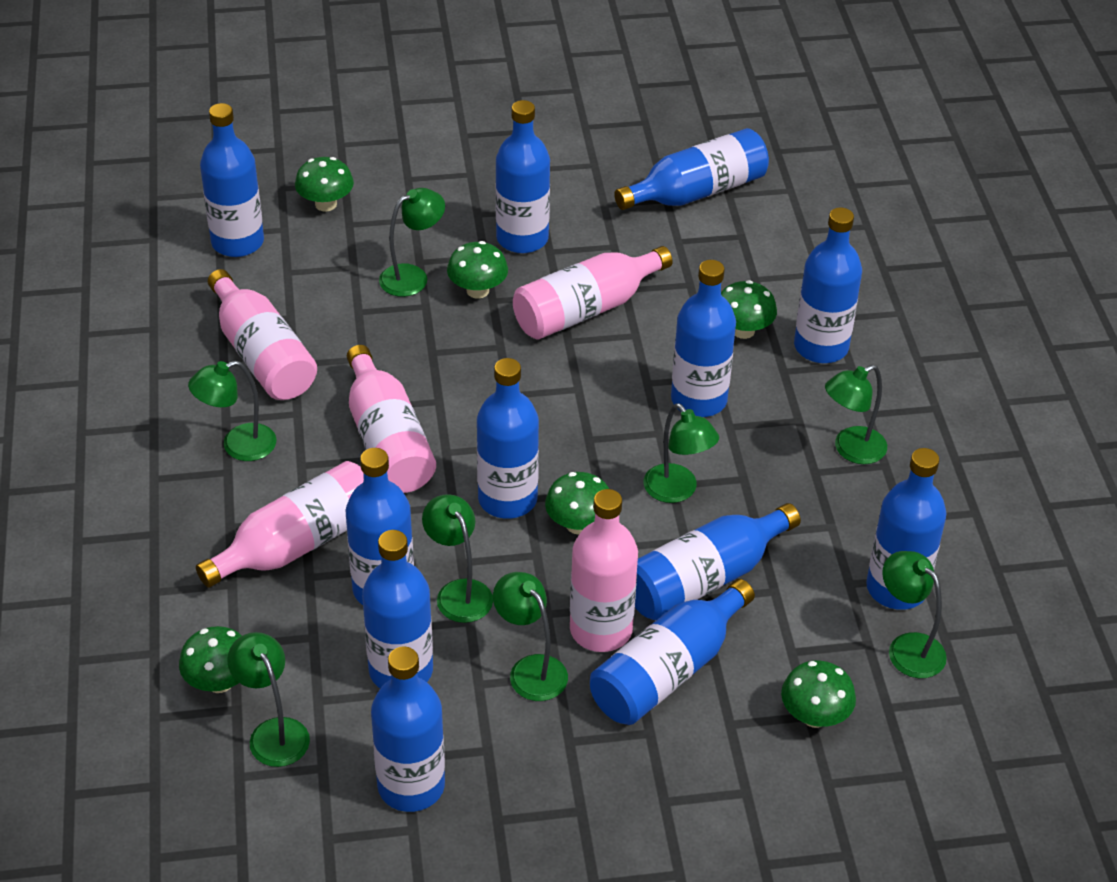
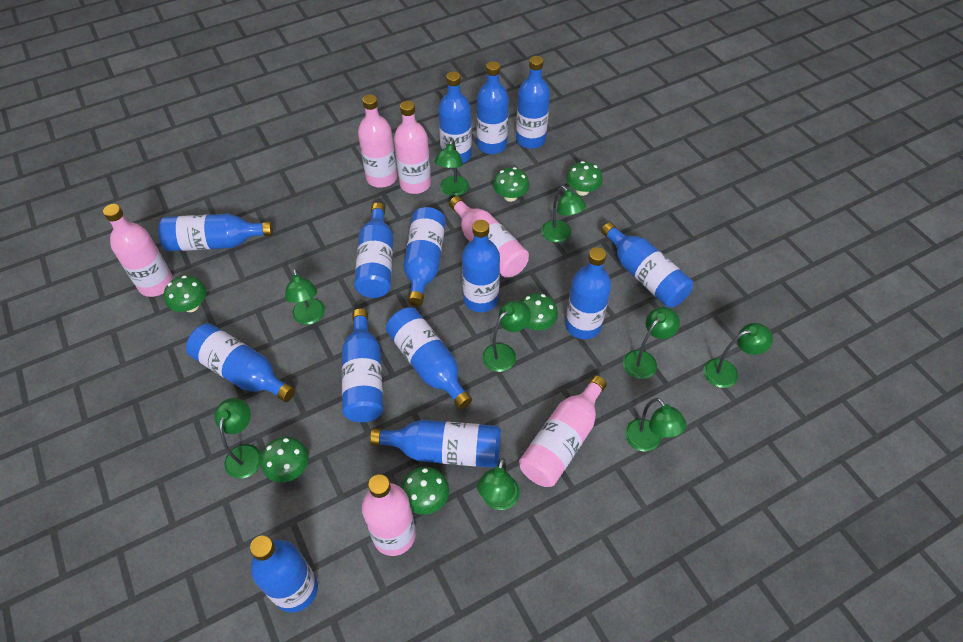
blue bottle: 12 -> 14
green lamp: 8 -> 9
pink bottle: 5 -> 6

